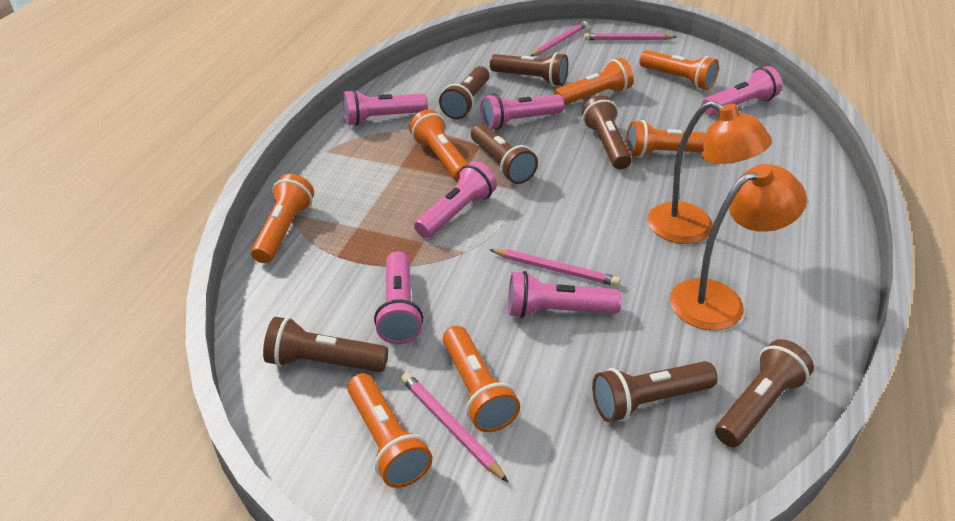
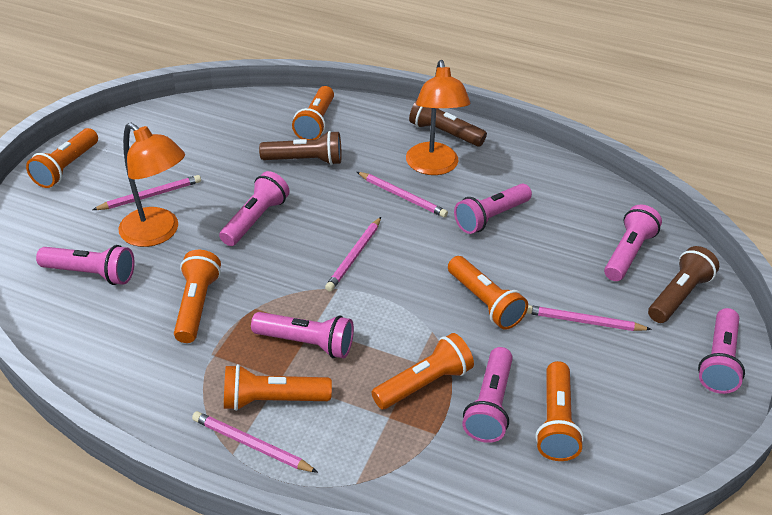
brown flashlight: 7 -> 3
pink flashlight: 6 -> 7
pink pencil: 4 -> 5

